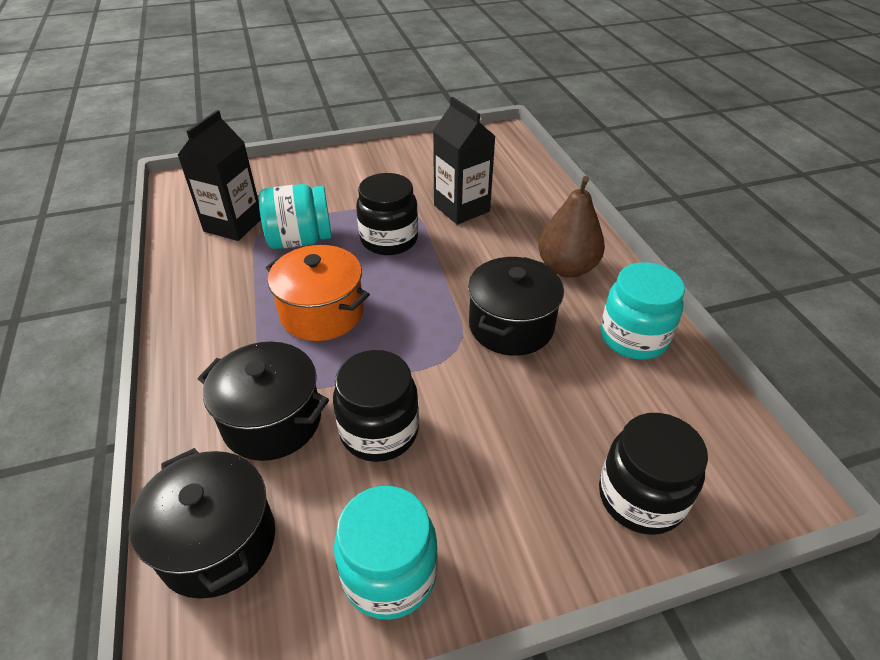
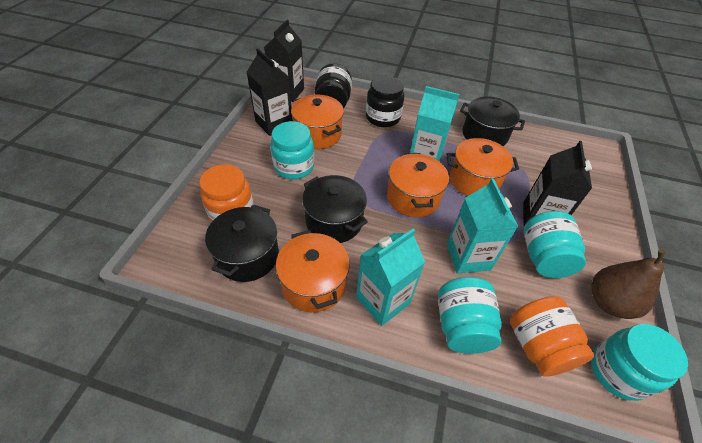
black carton: 2 -> 3
black jar: 3 -> 2
orange jar: 0 -> 2
orange pot: 1 -> 4
turquoise carton: 0 -> 3
turquoise jar: 3 -> 4

